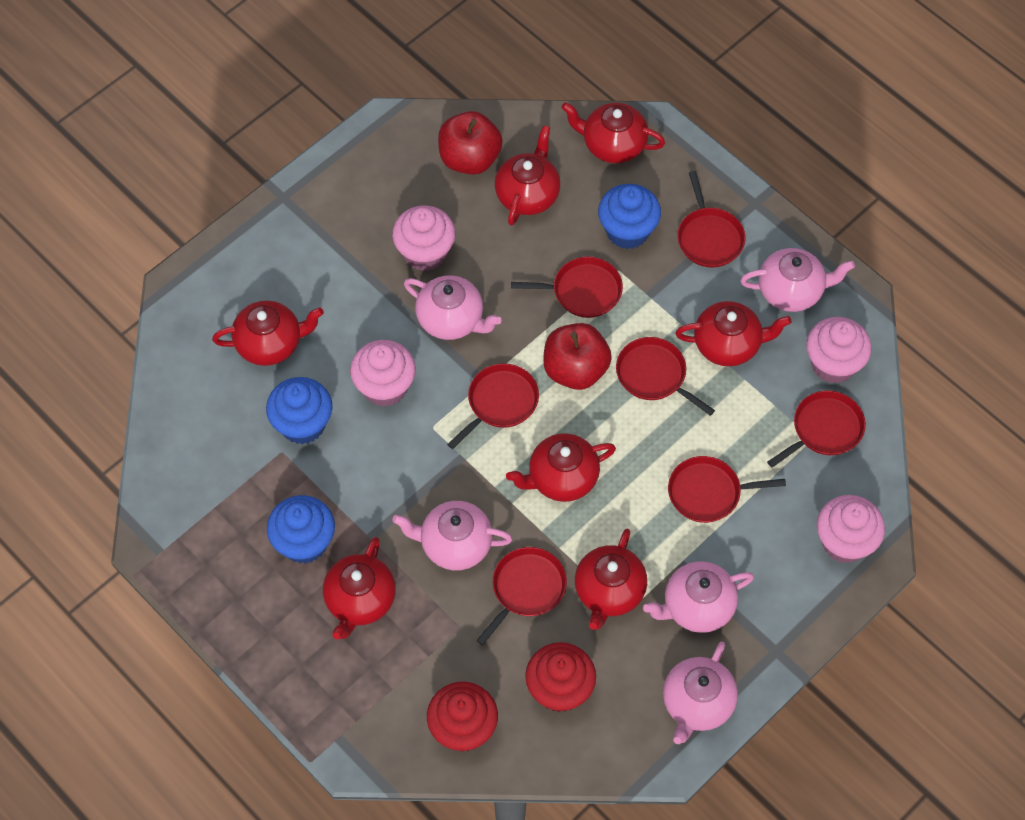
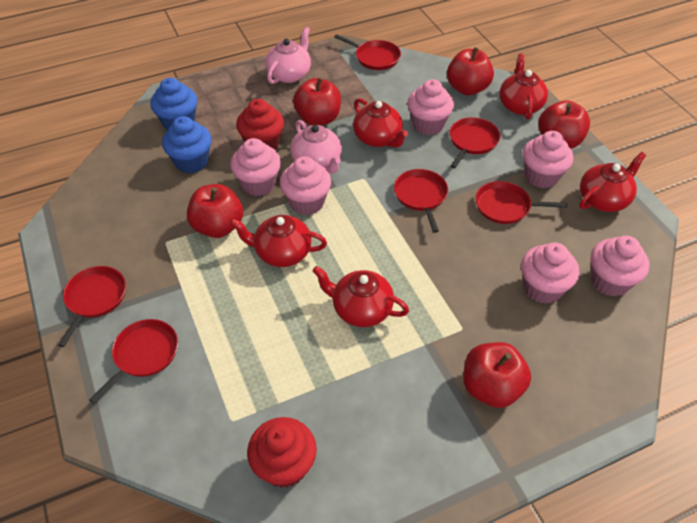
blue cupcake: 3 -> 2
pink cupcake: 4 -> 6
pink teapot: 5 -> 2
red apple: 2 -> 5
red pan: 7 -> 6
red teapot: 7 -> 5

